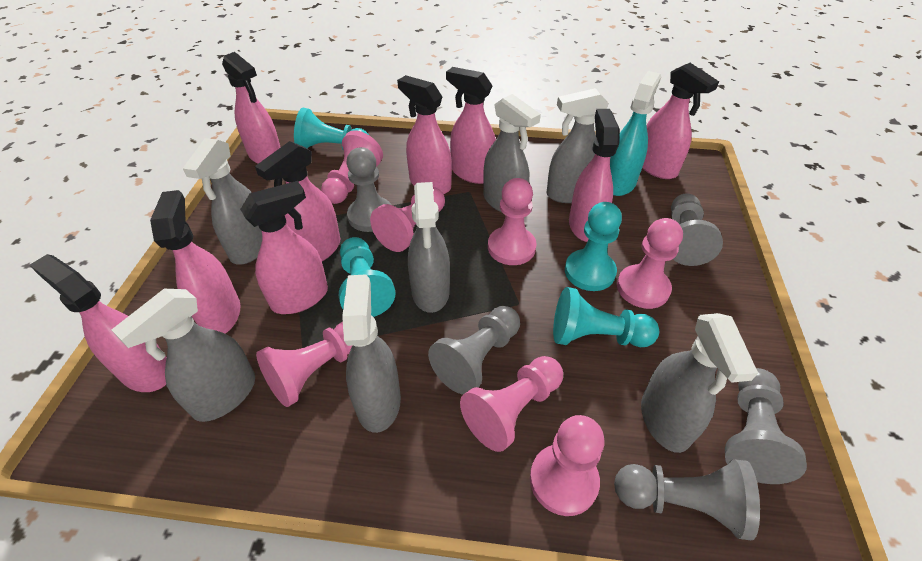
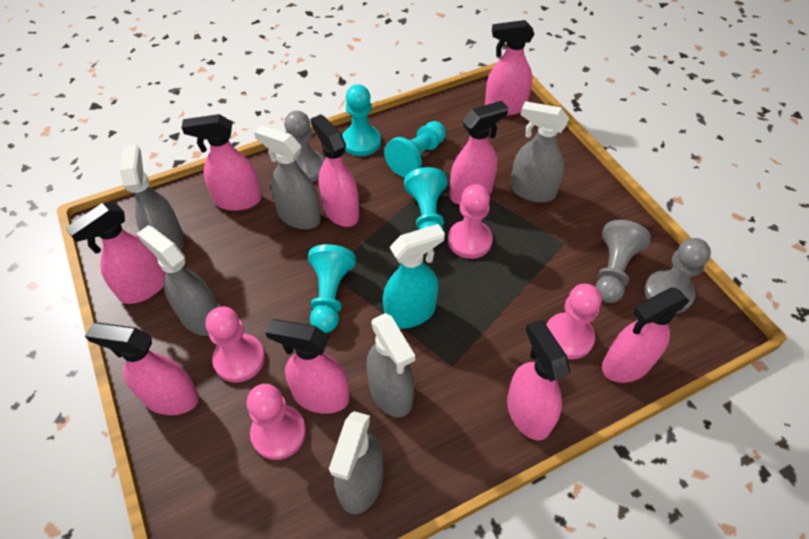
grey pawn: 5 -> 3
grey spray bottle: 7 -> 6
pink pawn: 7 -> 4

